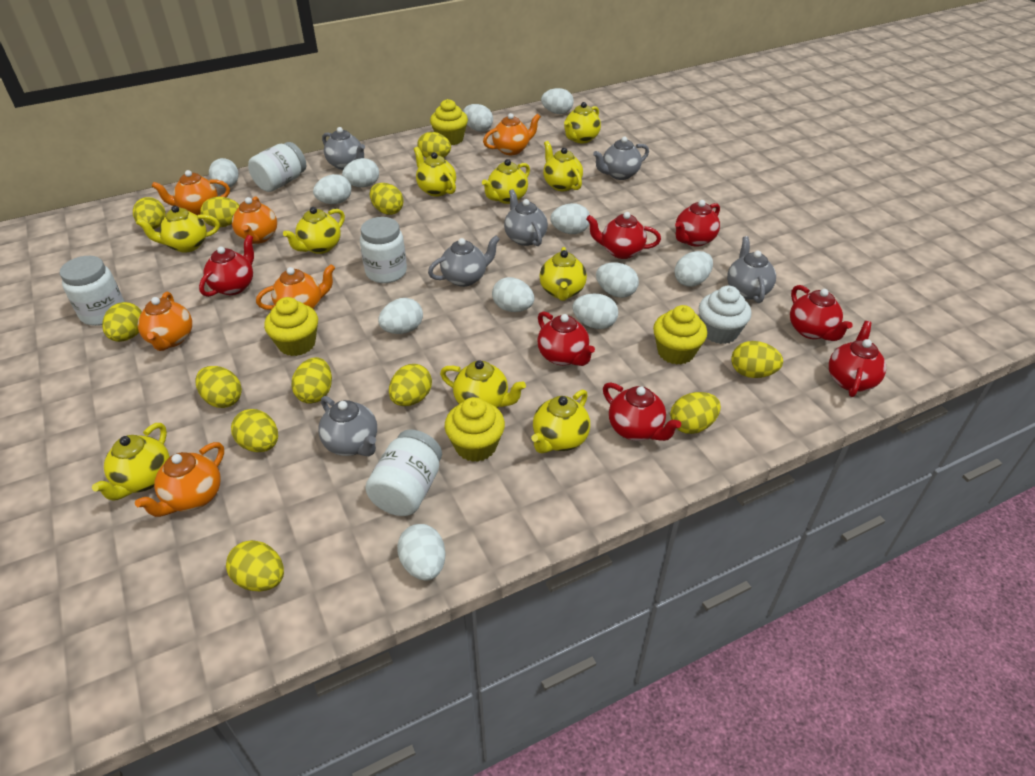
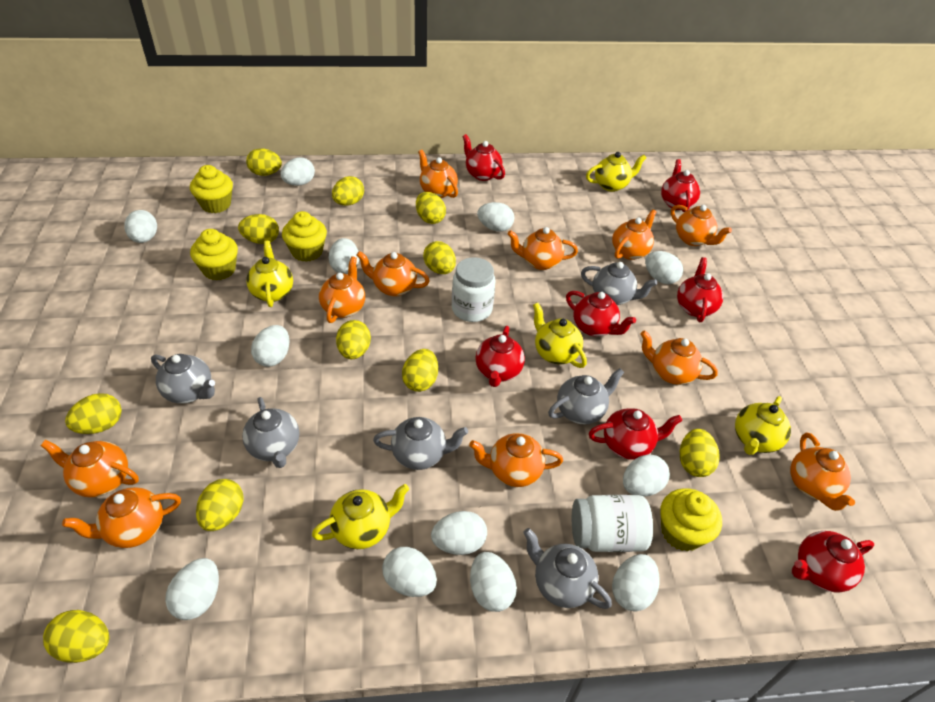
orange teapot: 6 -> 11
white cupcake: 1 -> 0
white jar: 4 -> 2
yellow egg: 12 -> 11
yellow teapot: 10 -> 5

